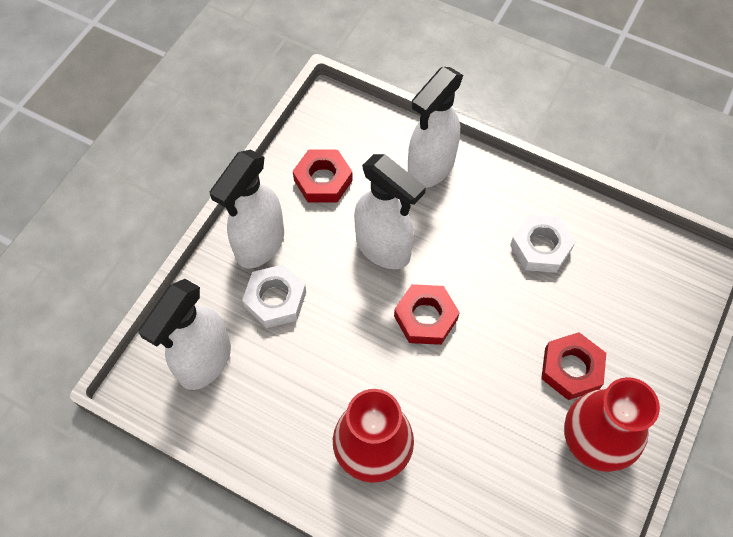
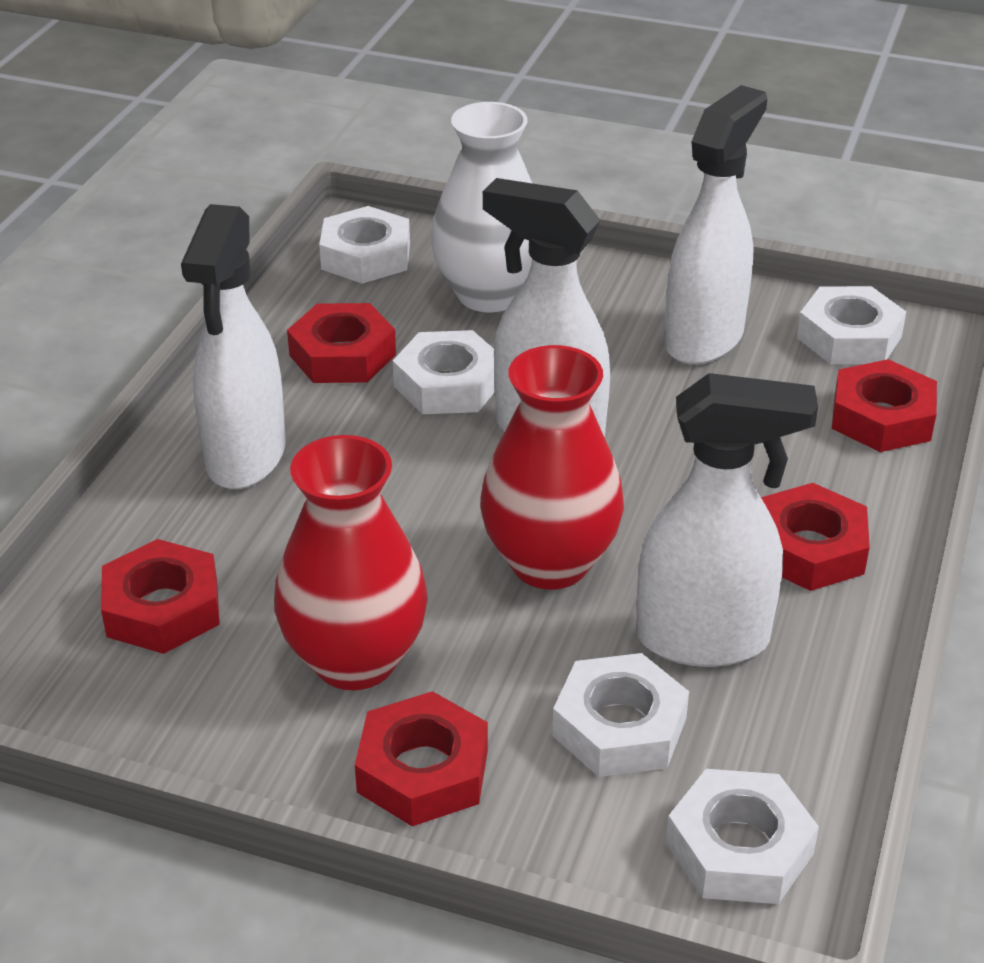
red nut: 3 -> 5
white nut: 2 -> 5
white vase: 0 -> 1

